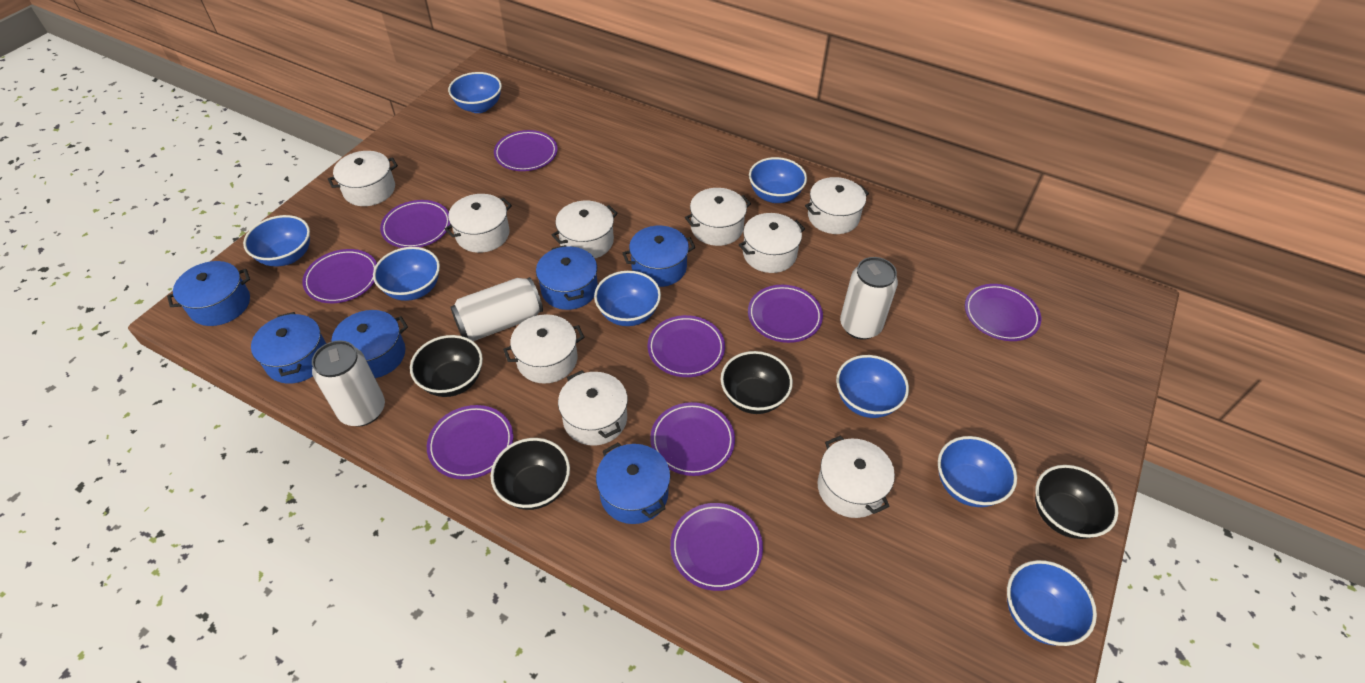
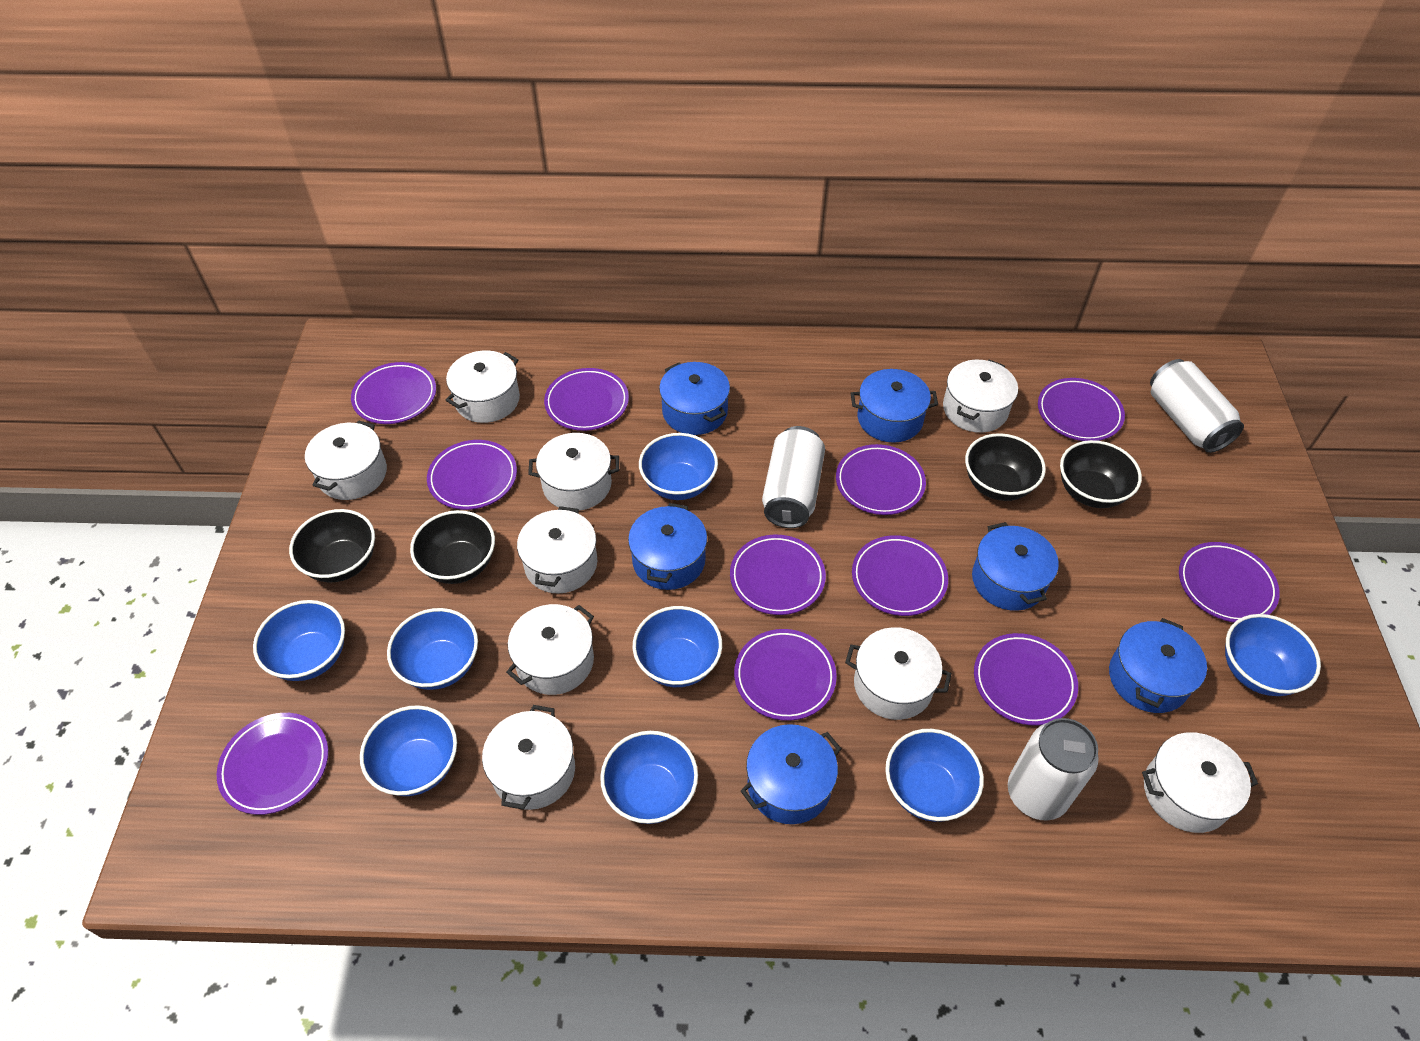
purple plate: 9 -> 11

